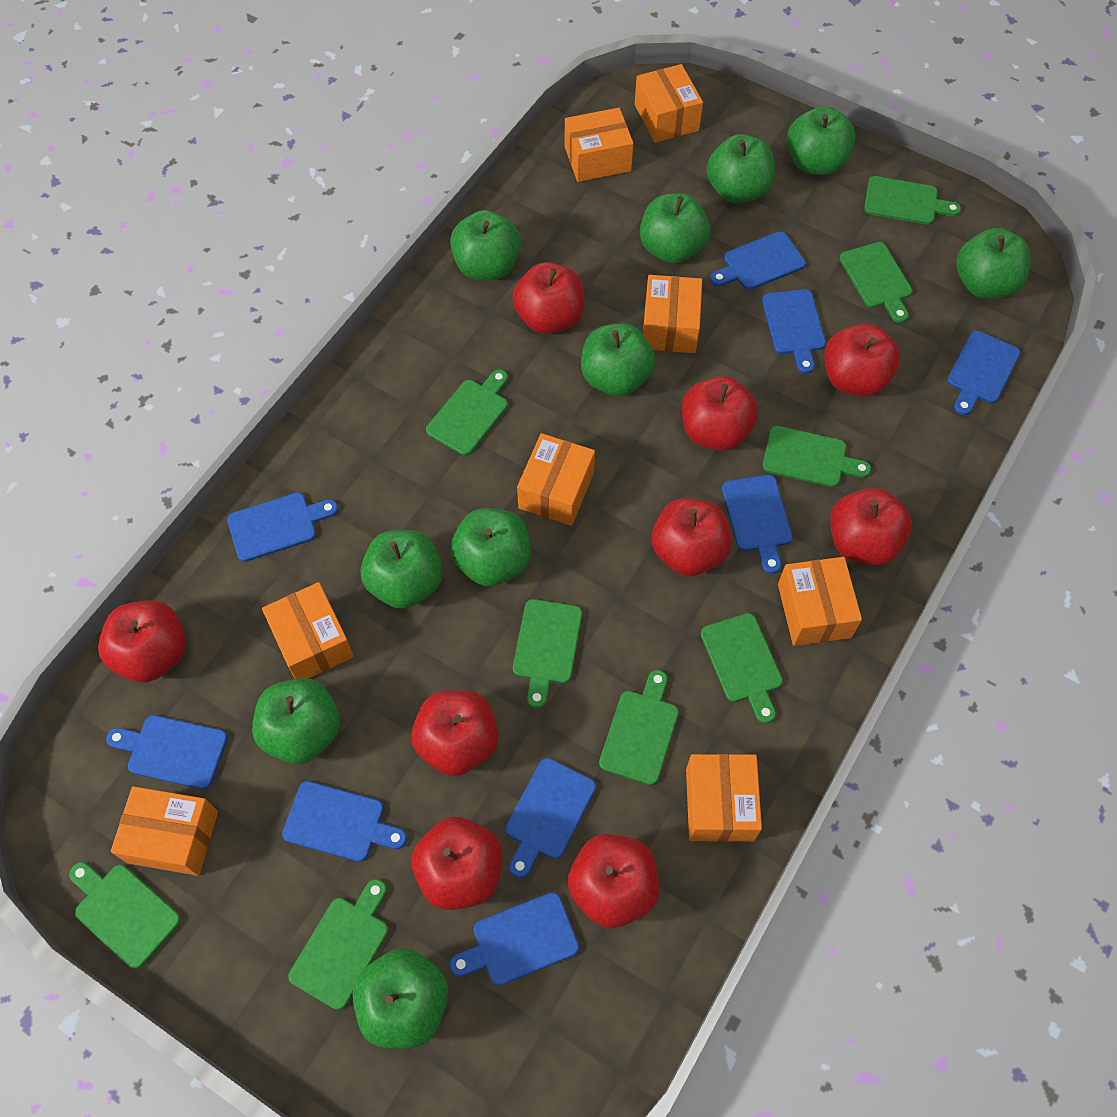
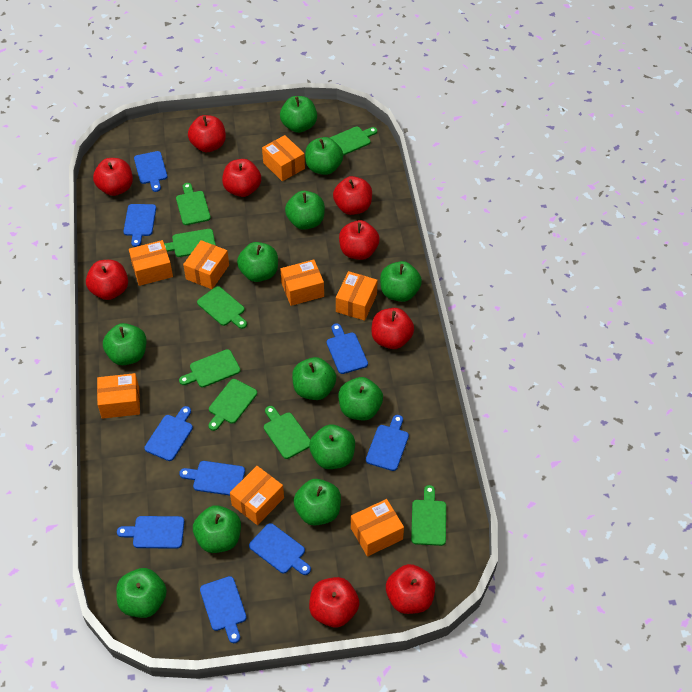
green apple: 10 -> 12
green cutting board: 9 -> 8

